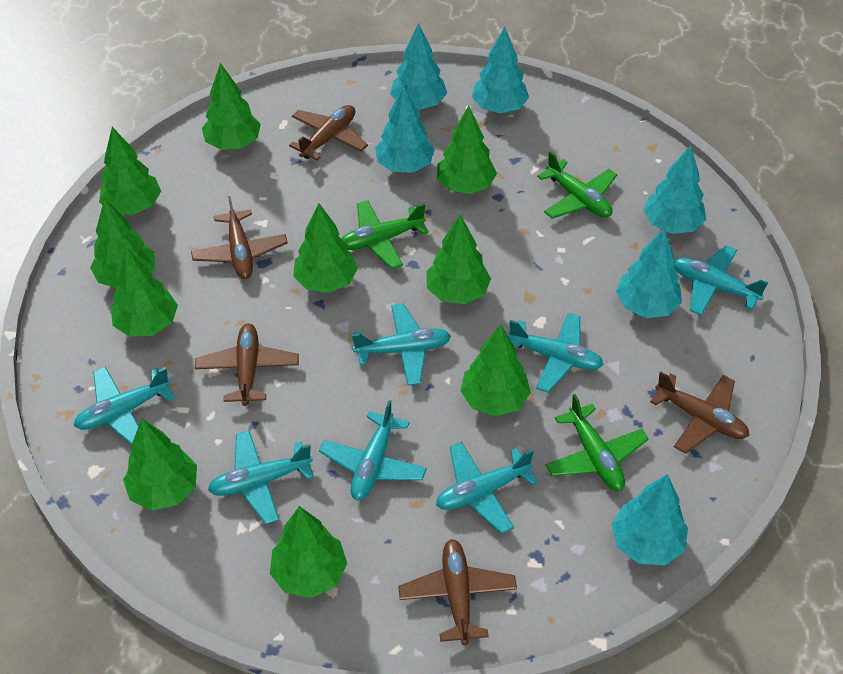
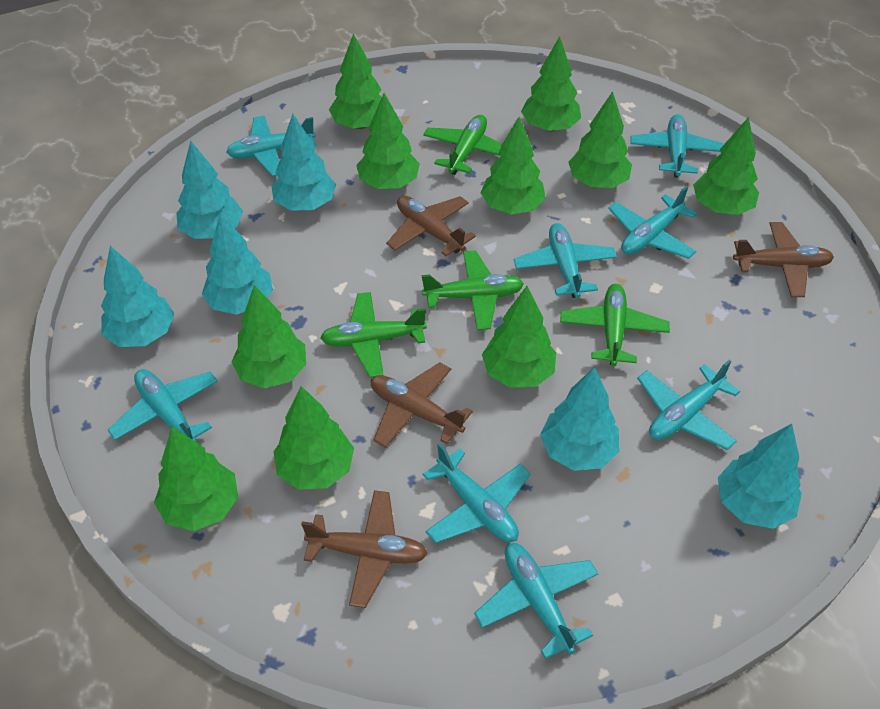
brown plane: 5 -> 4
green plane: 3 -> 4
turquoise plane: 7 -> 8

